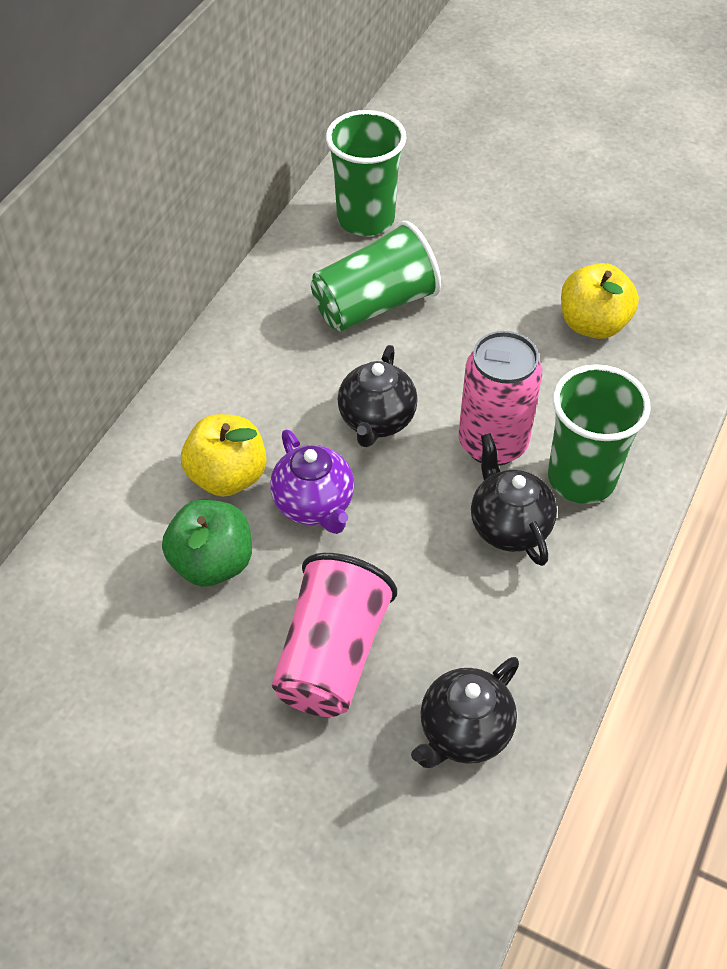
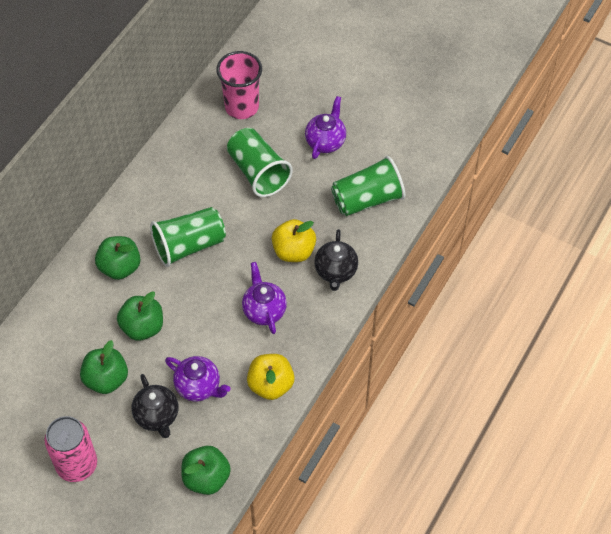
black teapot: 3 -> 2
green apple: 1 -> 4
purple teapot: 1 -> 3

